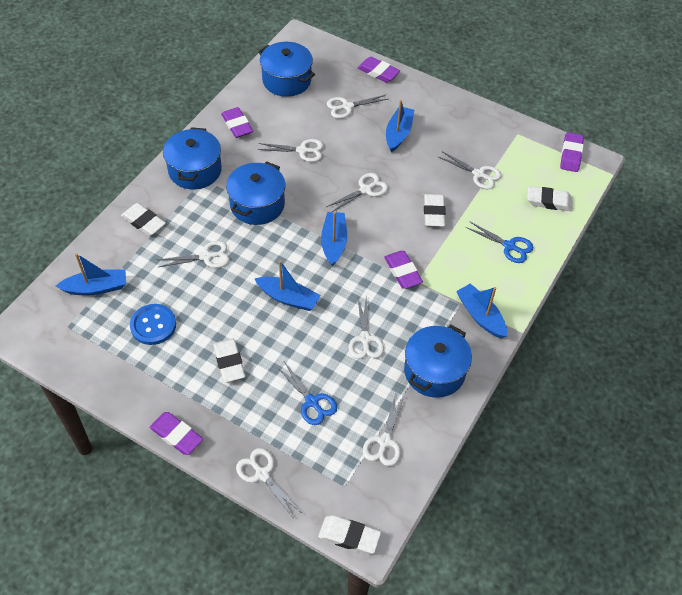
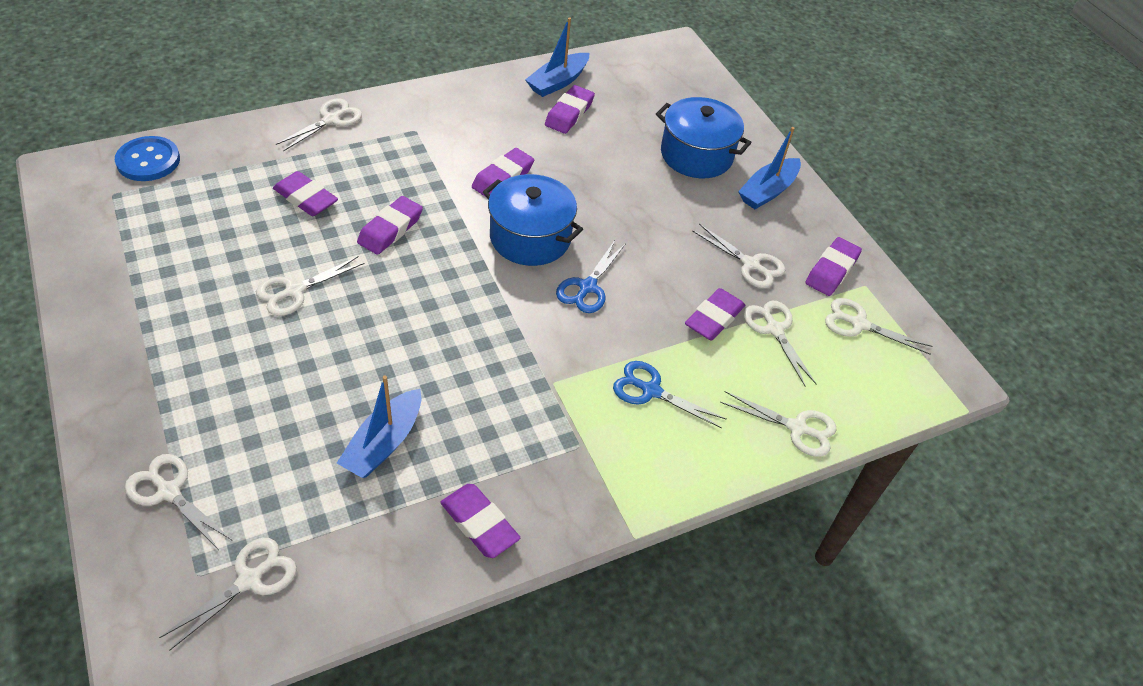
blue boat: 5 -> 3
blue pot: 4 -> 2
purple eraser: 5 -> 7
white eraser: 5 -> 0

